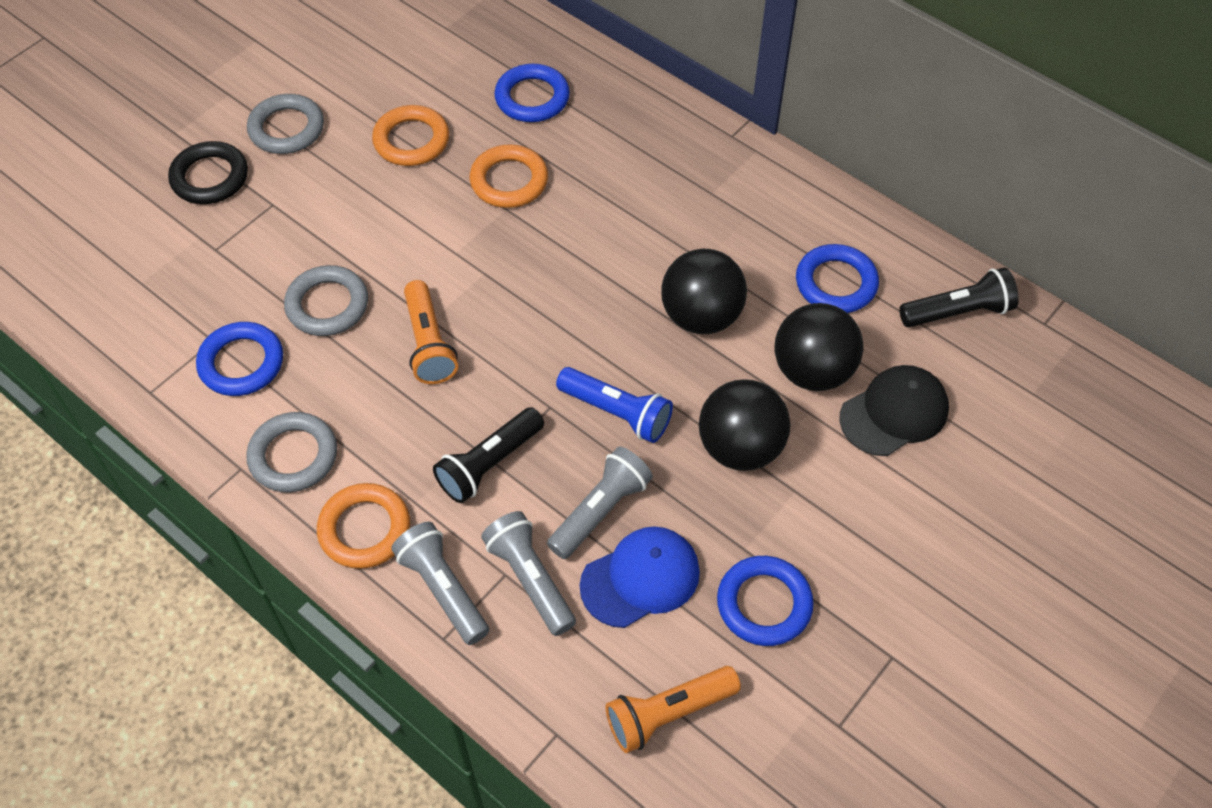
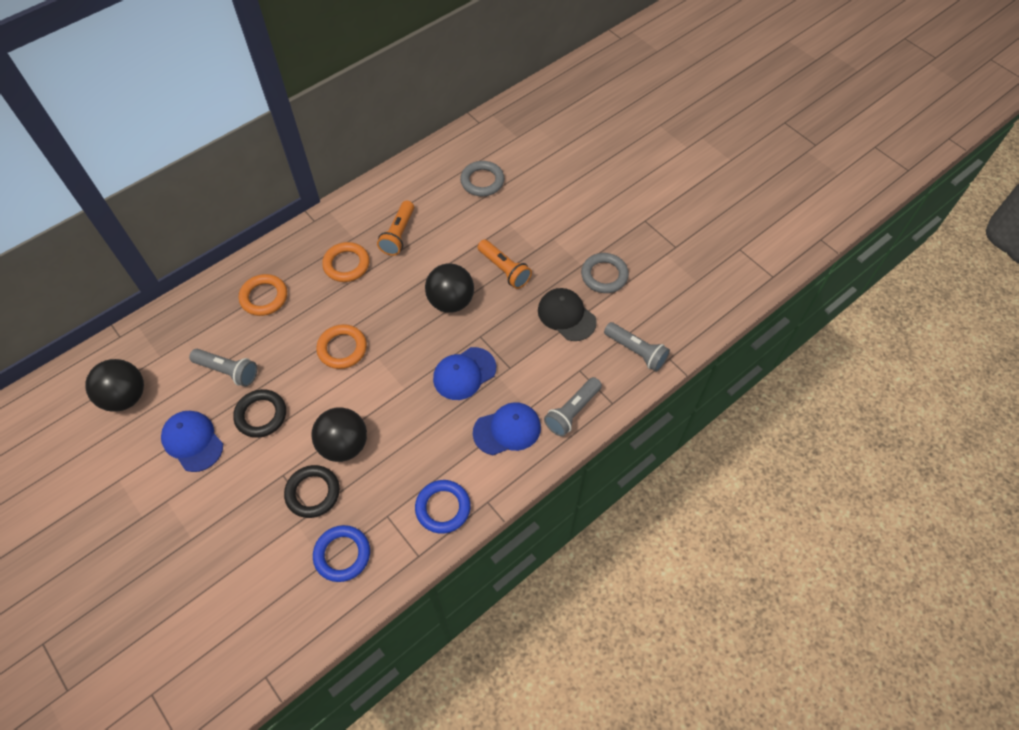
black flashlight: 2 -> 0
black ring: 1 -> 2
blue cap: 1 -> 3
blue flashlight: 1 -> 0
blue ring: 4 -> 2
grey ring: 3 -> 2

